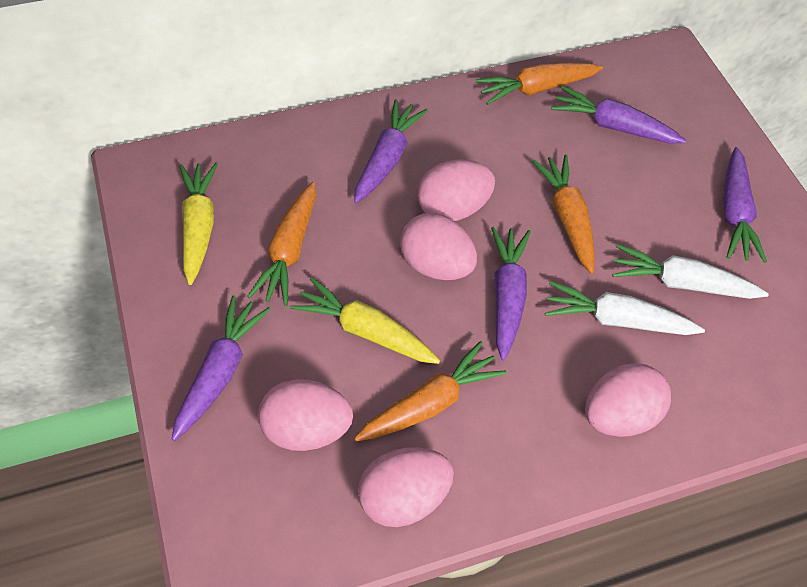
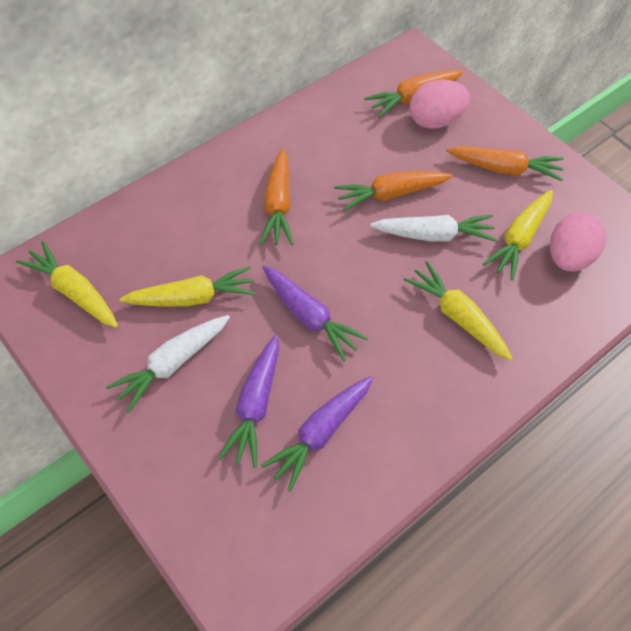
pink egg: 5 -> 2
purple carrot: 5 -> 3
yellow carrot: 2 -> 4

